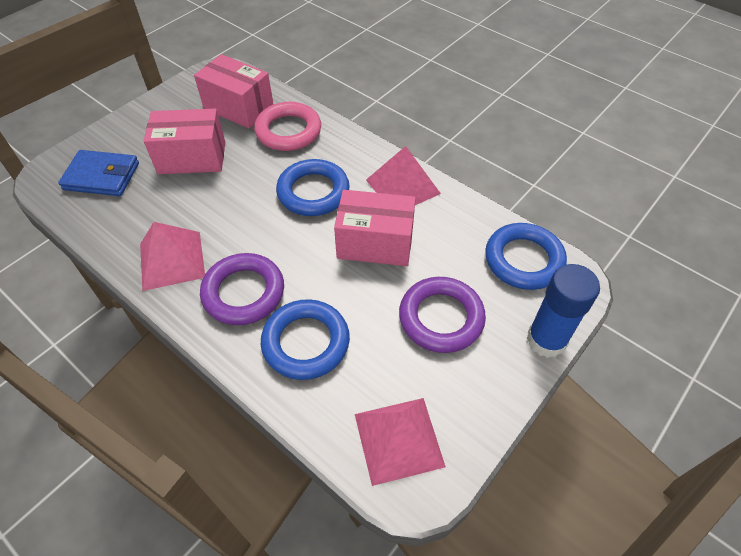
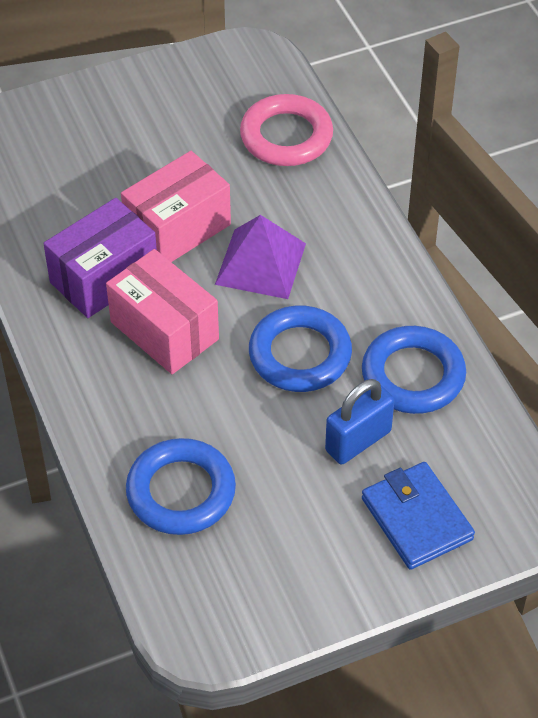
blue glue stick: 1 -> 0
blue padlock: 0 -> 1
pink box: 3 -> 2
pink pyramid: 3 -> 0
purple box: 0 -> 1
purple pyramid: 0 -> 1
purple ring: 2 -> 0

